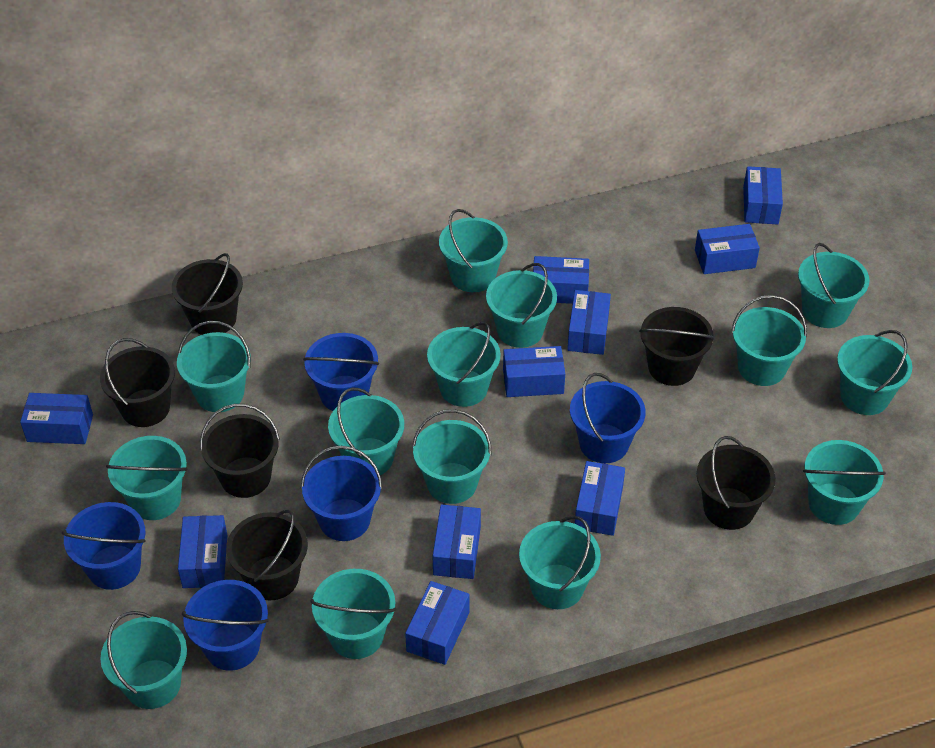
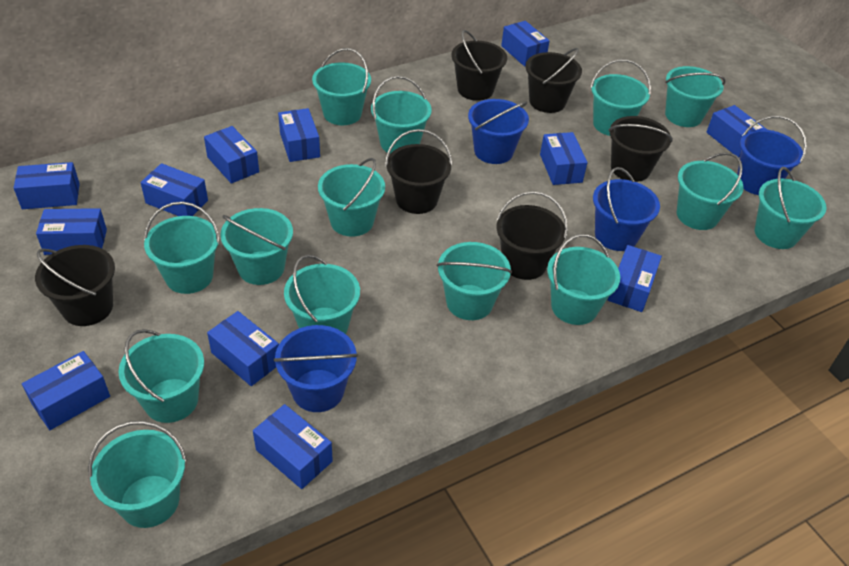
blue box: 10 -> 12
blue bucket: 5 -> 4

